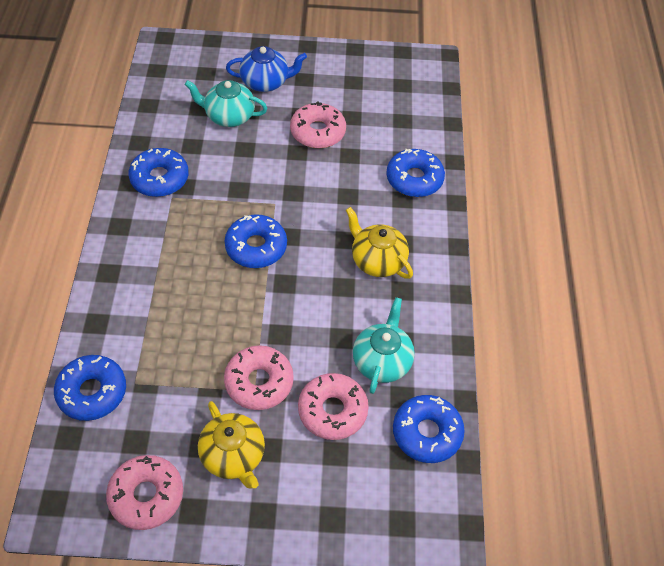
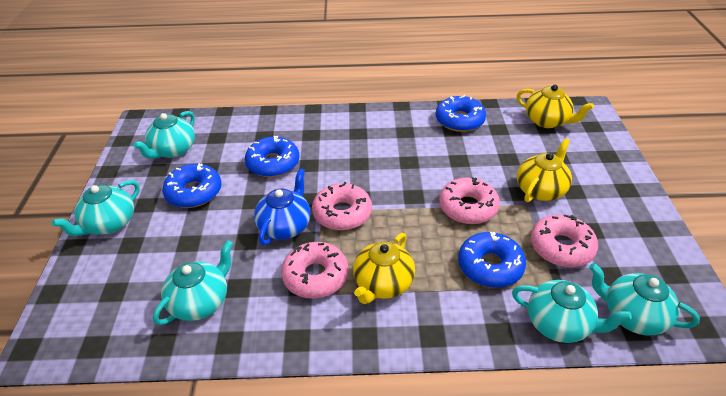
blue donut: 5 -> 4
turquoise teapot: 2 -> 5
yellow teapot: 2 -> 3

